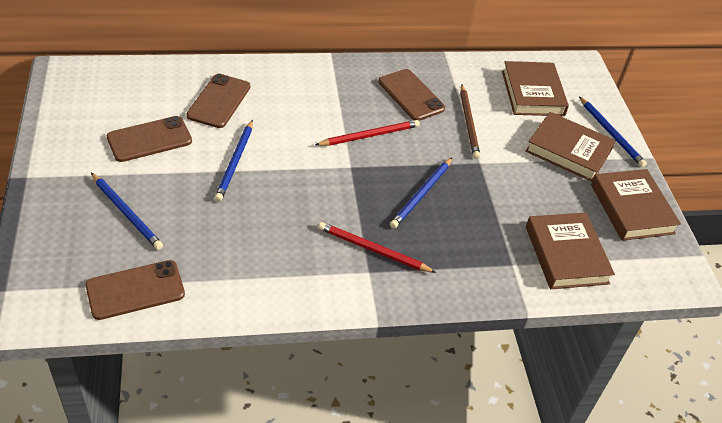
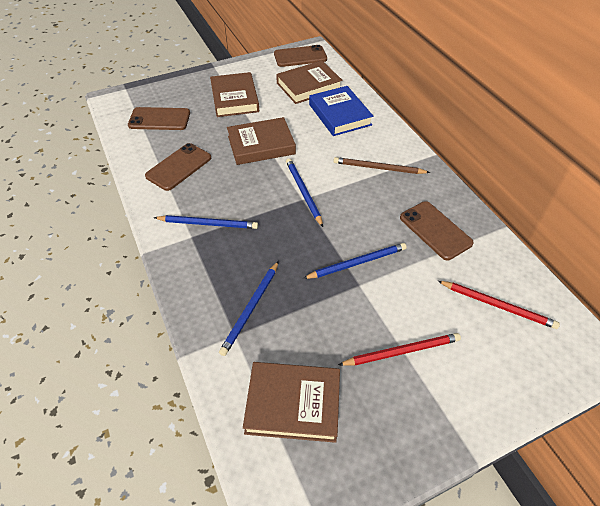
blue book: 0 -> 1

